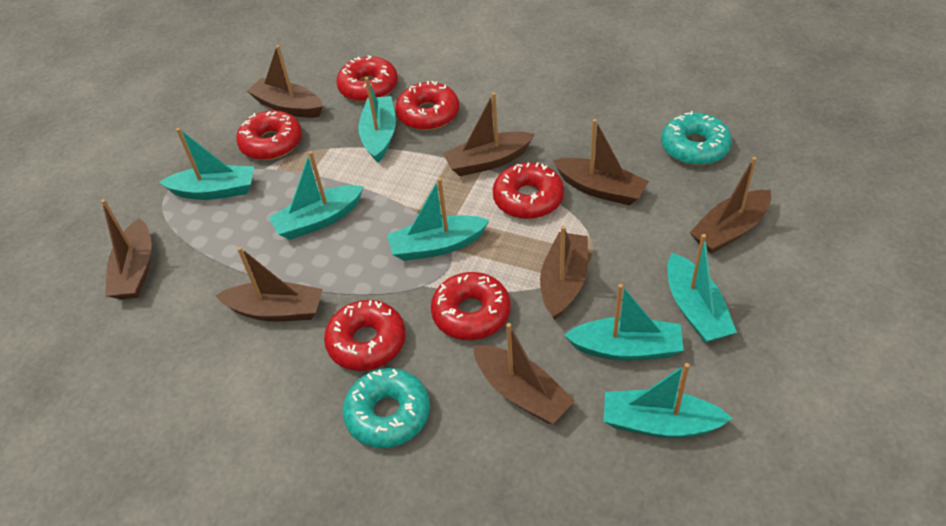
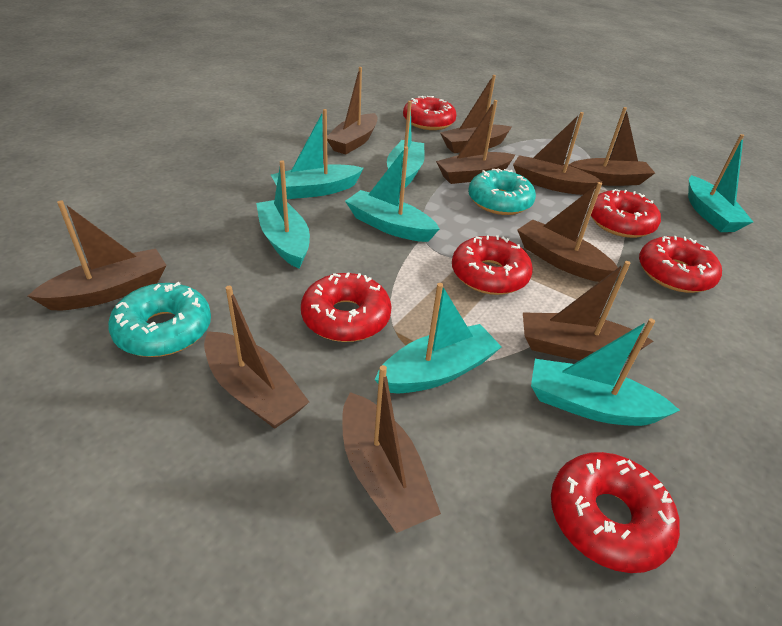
brown boat: 8 -> 10

